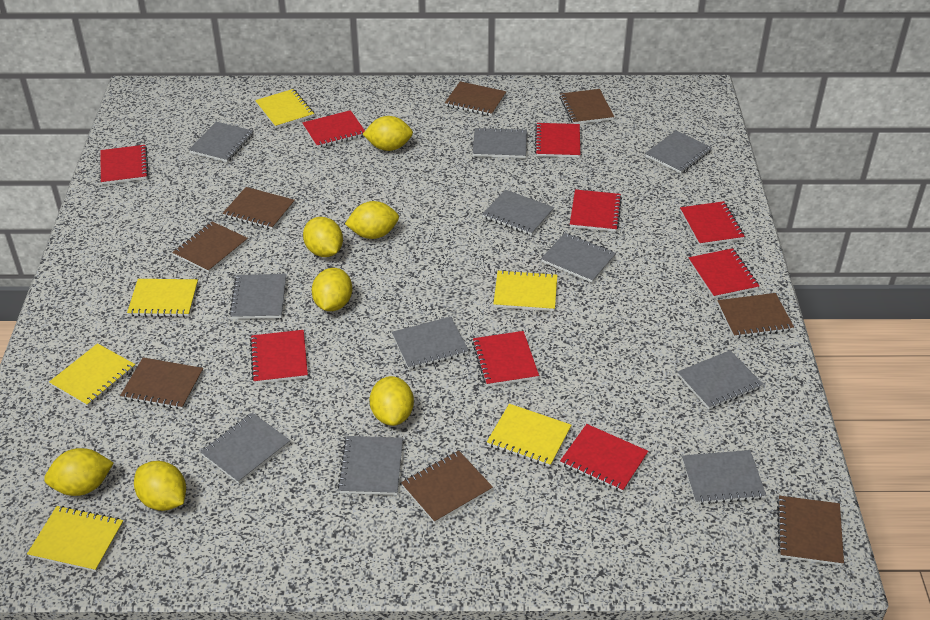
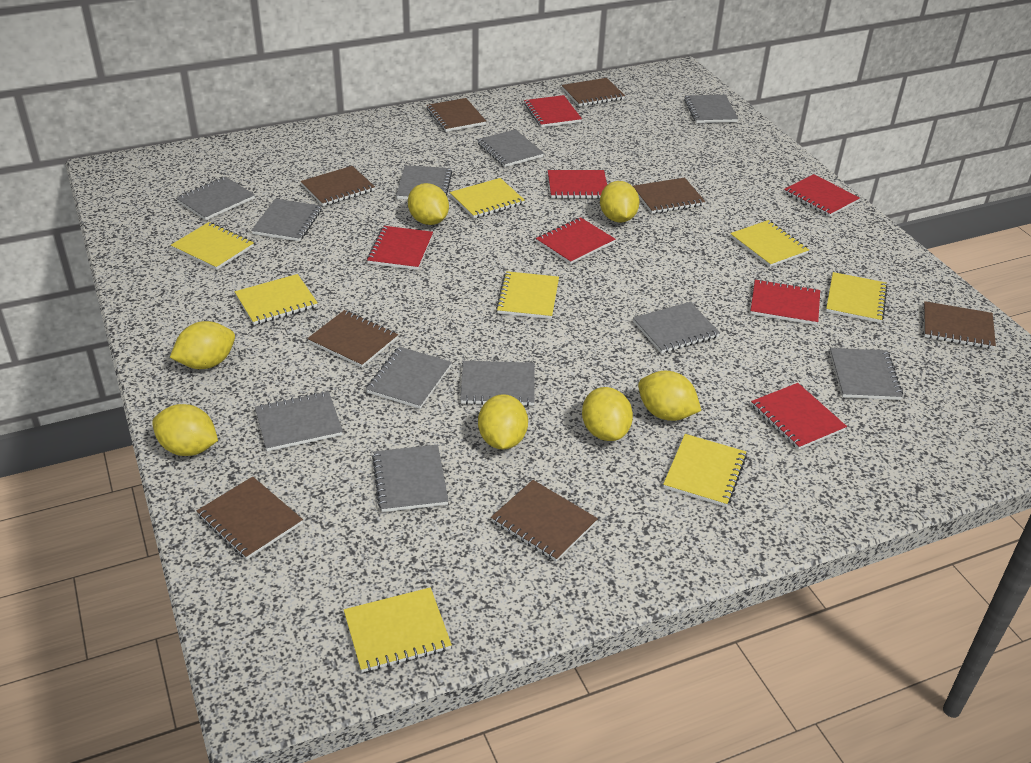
red notebook: 9 -> 7
yellow notebook: 6 -> 8

